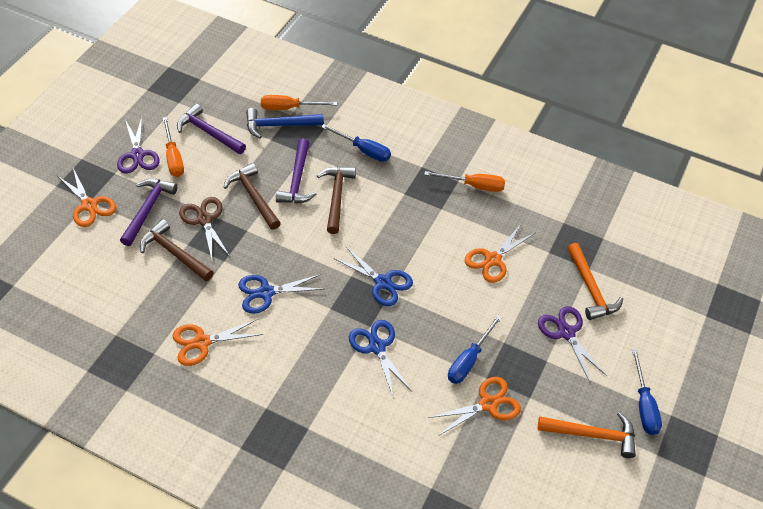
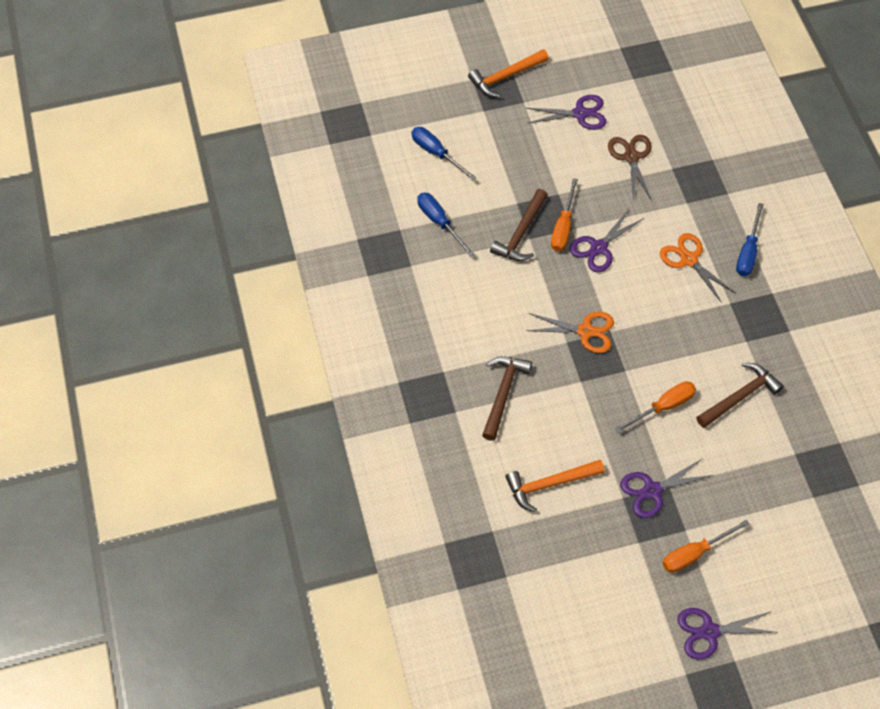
blue hammer: 1 -> 0
blue scissors: 3 -> 0
orange scissors: 4 -> 2
purple hammer: 3 -> 0
purple scissors: 2 -> 4

